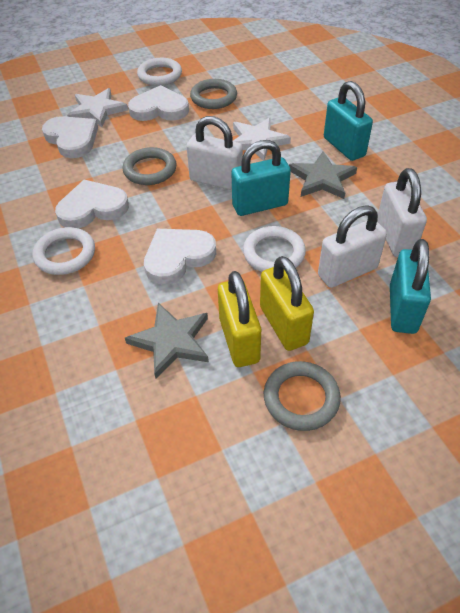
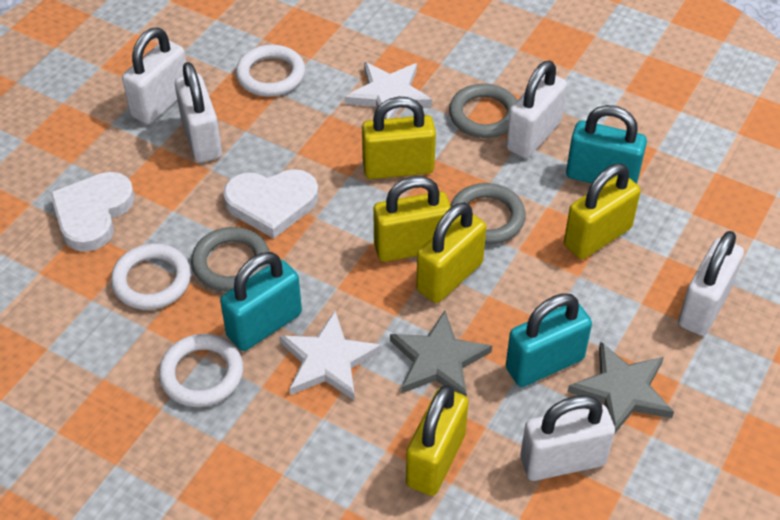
white heart: 4 -> 2
white padlock: 3 -> 5
yellow padlock: 2 -> 5

